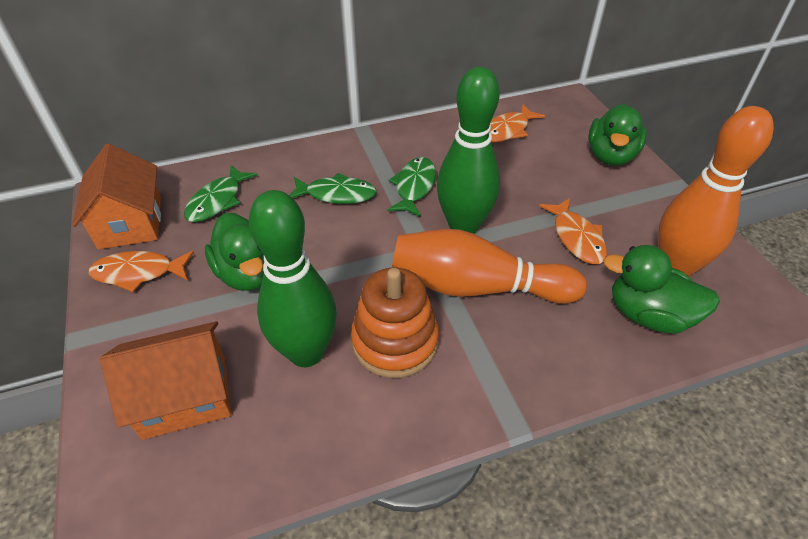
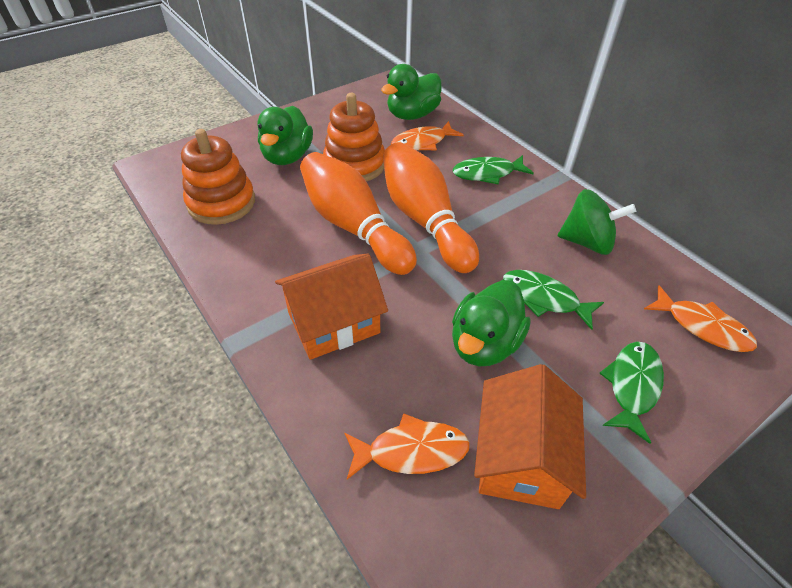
green bowling pin: 2 -> 0
green spinning top: 0 -> 1
orange stacking toy: 1 -> 2

